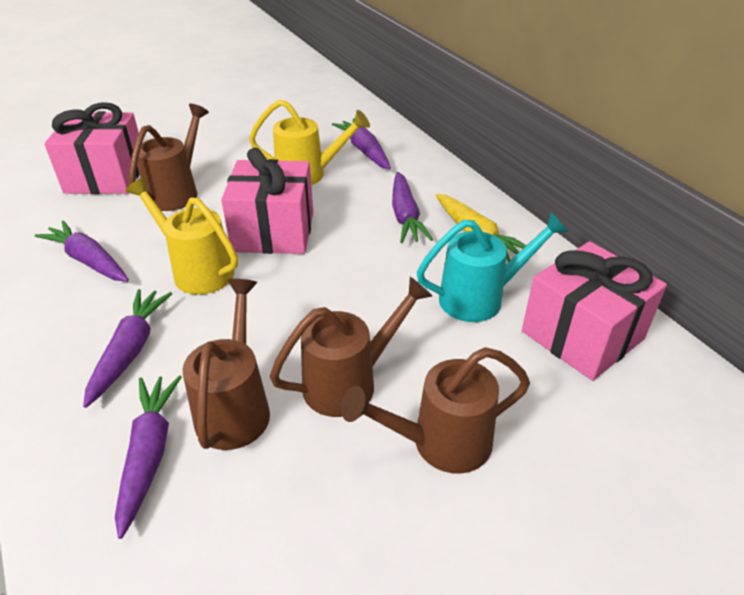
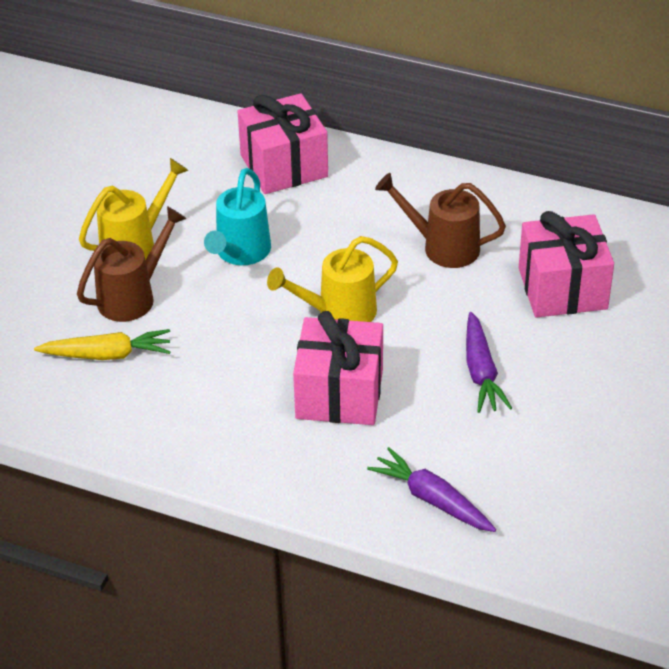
brown watering can: 4 -> 2
purple carrot: 5 -> 2

